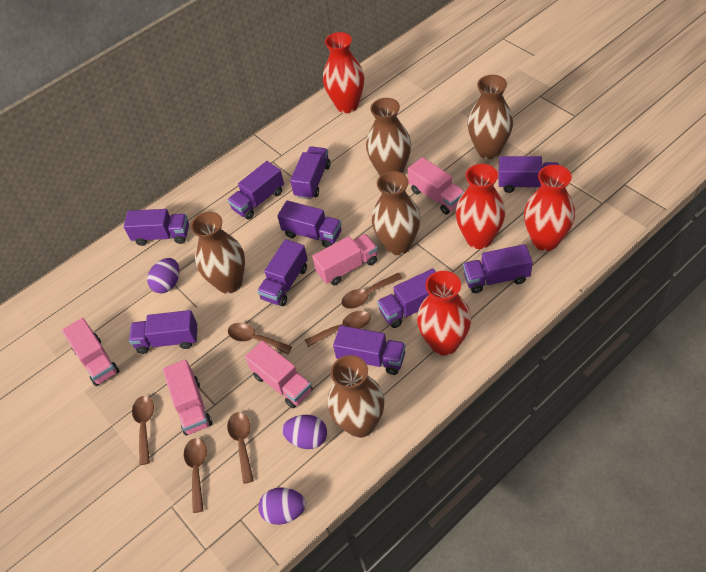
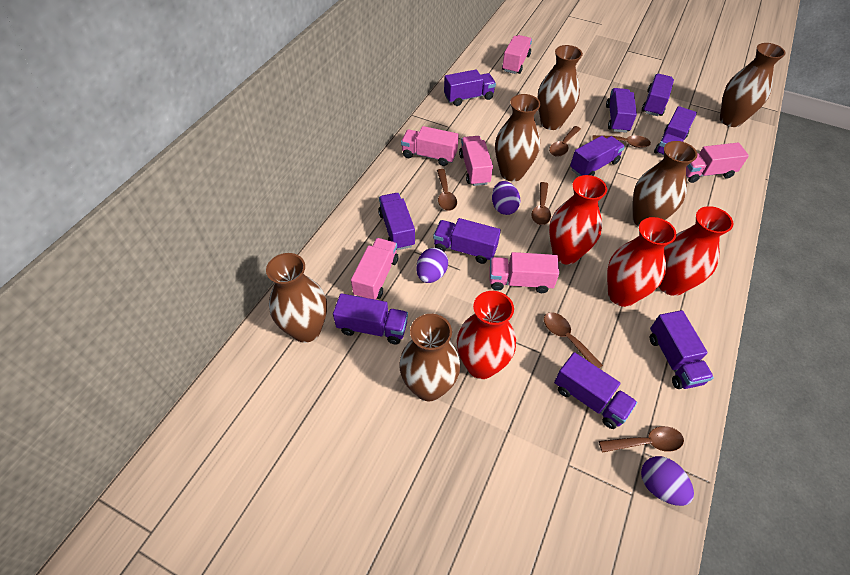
brown vase: 5 -> 6
pink truck: 5 -> 6

